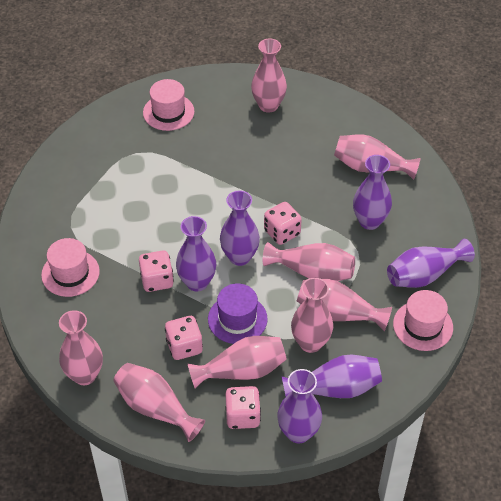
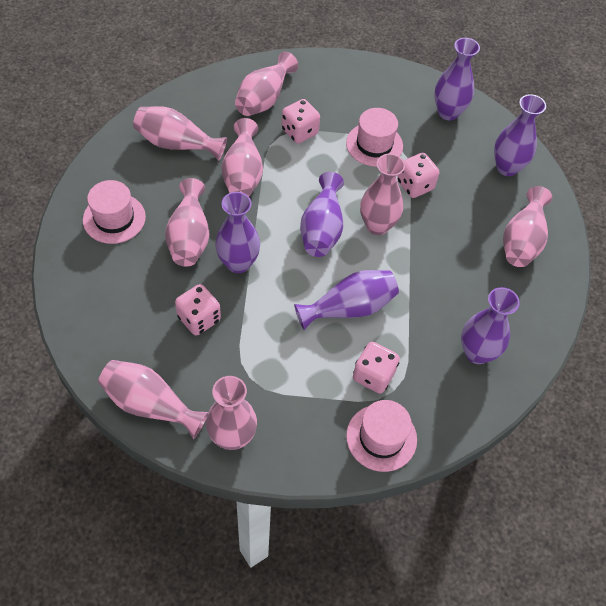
purple hat: 1 -> 0

